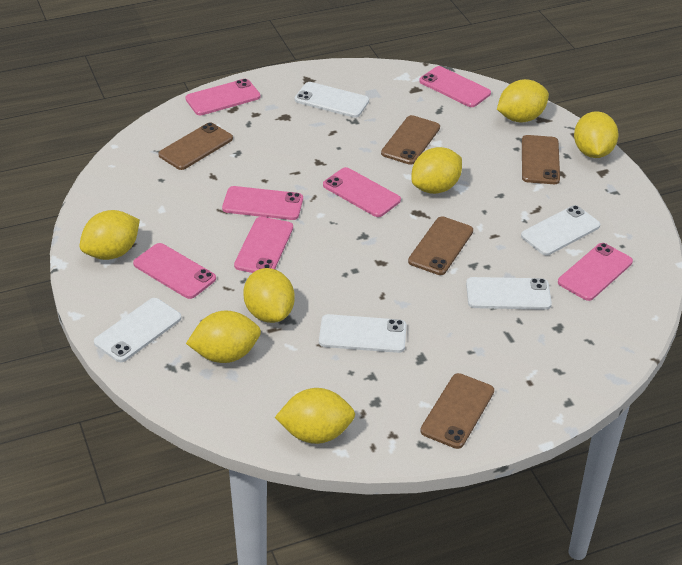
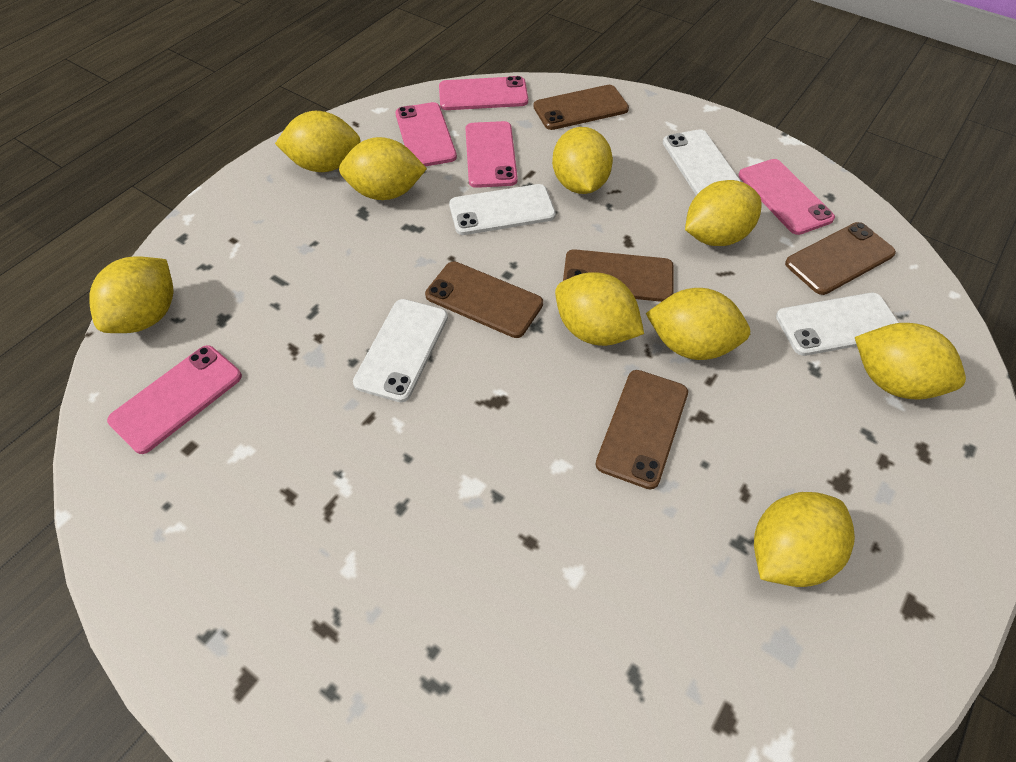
pink phone: 7 -> 5
white phone: 5 -> 4
yellow lemon: 7 -> 9

